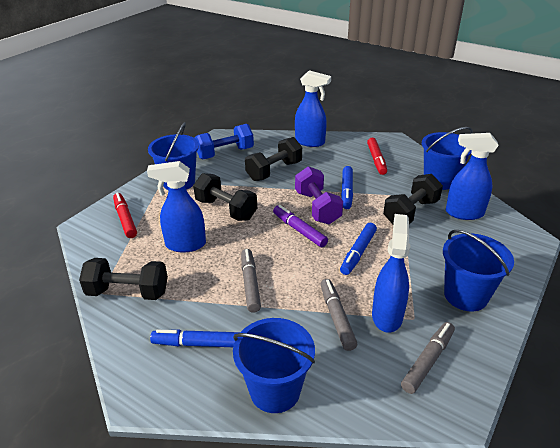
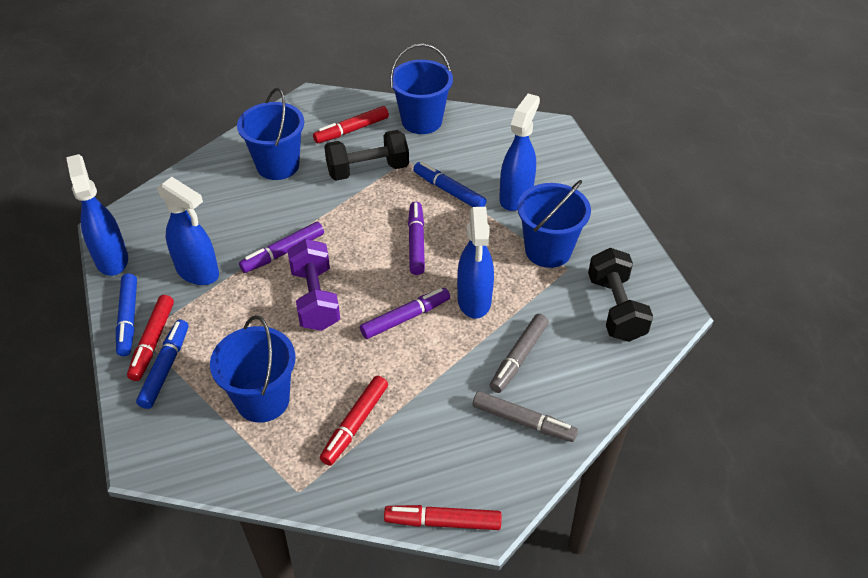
black dumbbell: 4 -> 2
blue dumbbell: 1 -> 0
grey marker: 3 -> 2
purple marker: 1 -> 3
red marker: 2 -> 4

